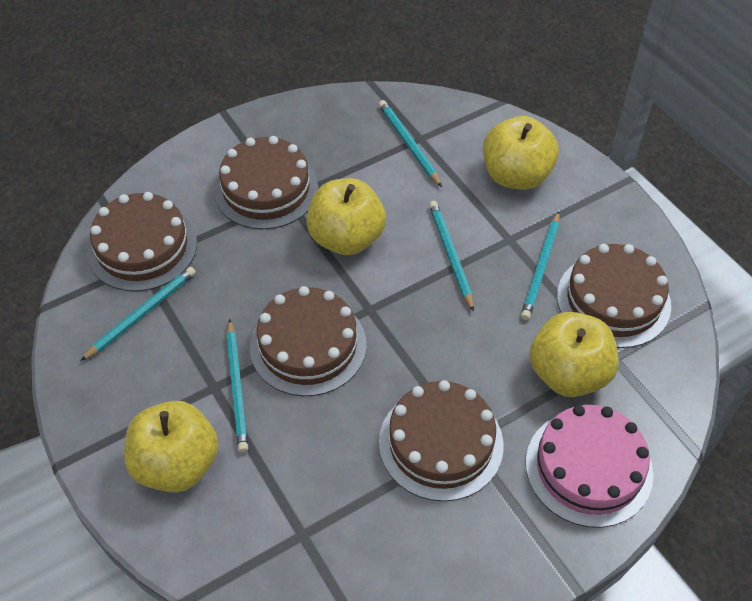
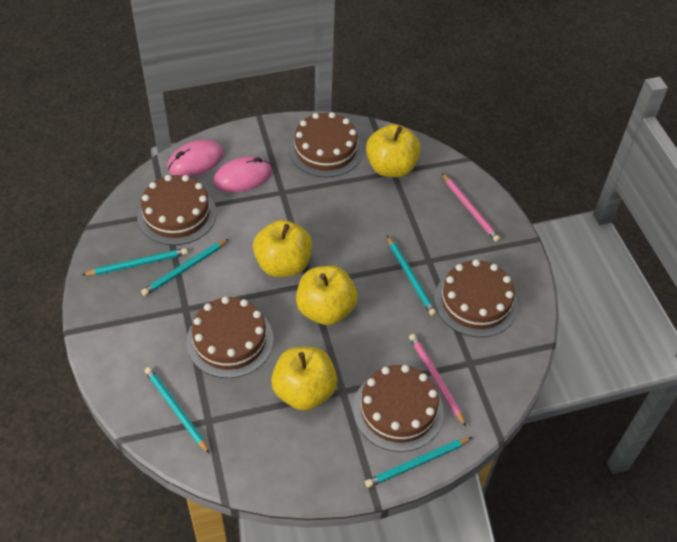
pink cake: 1 -> 0
pink mouse: 0 -> 2
pink pencil: 0 -> 2

